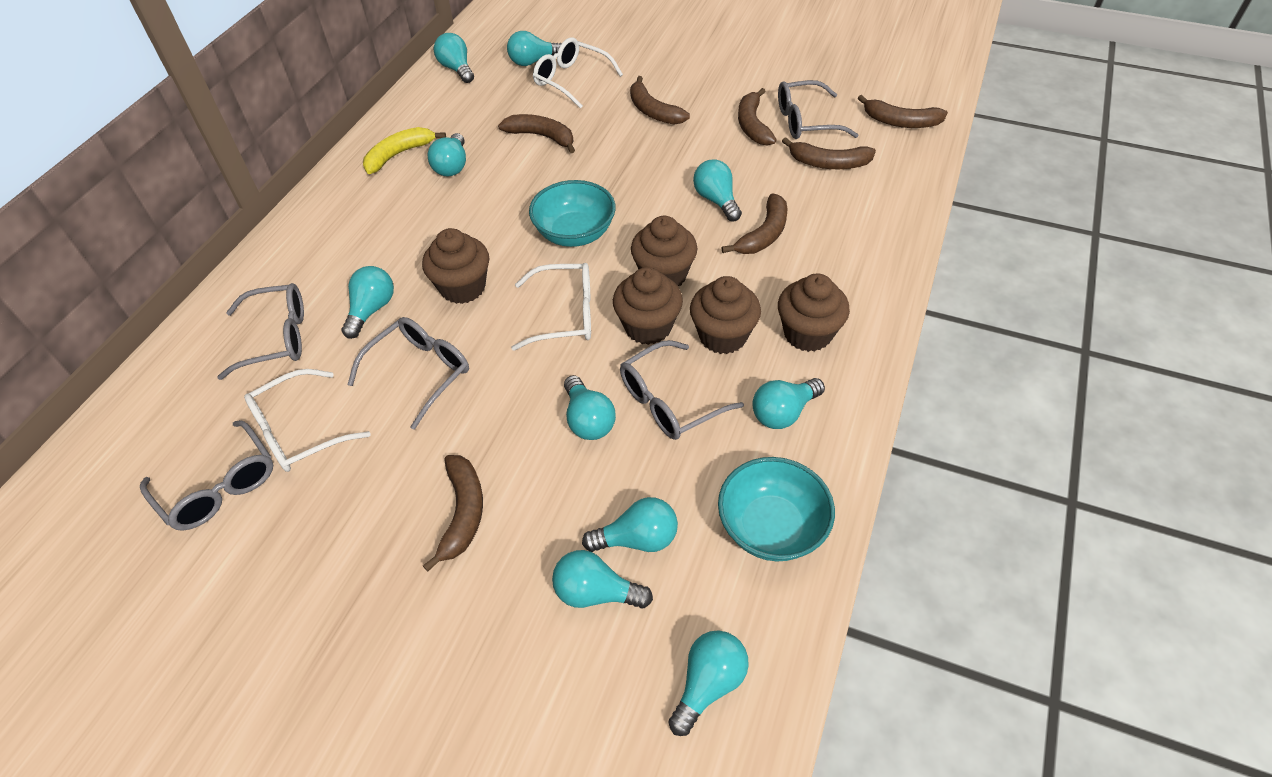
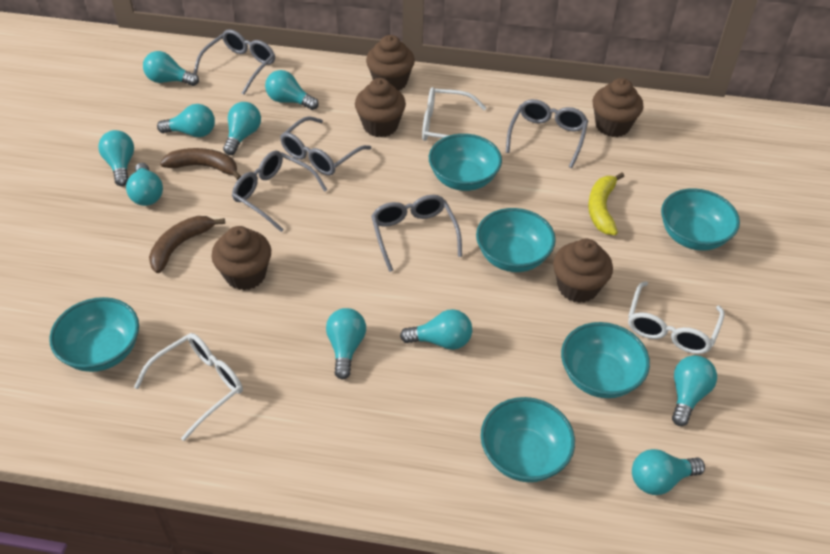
brown banana: 7 -> 2
turquoise bowl: 2 -> 6

